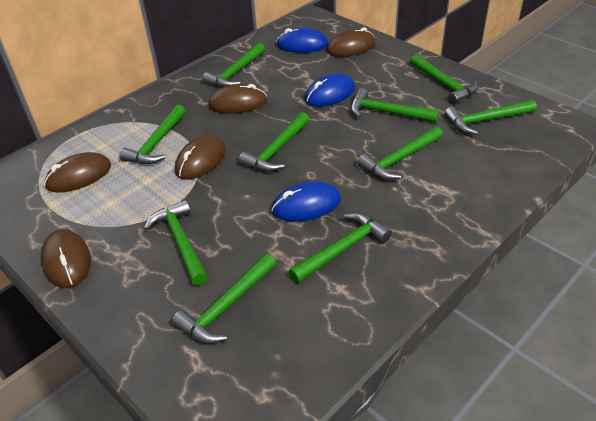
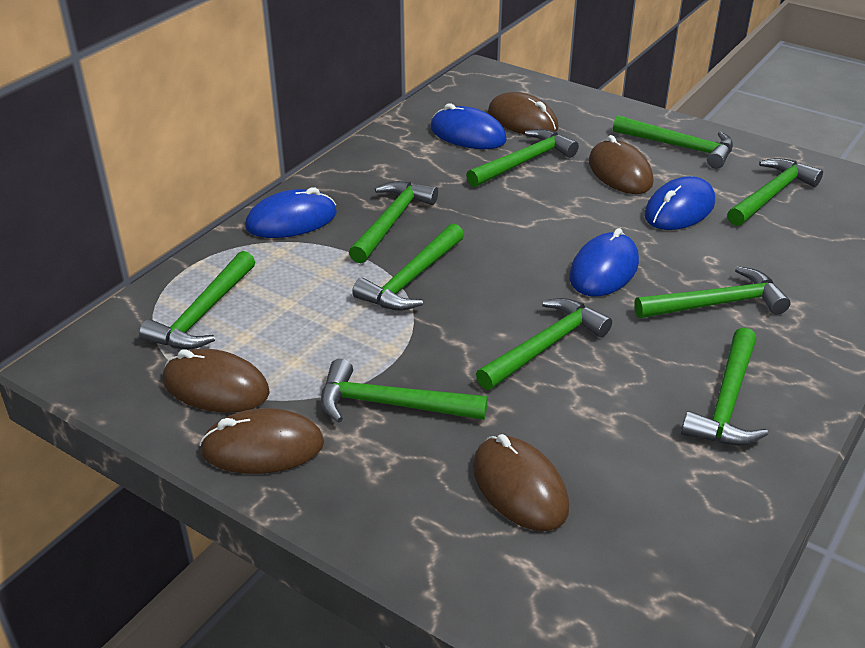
blue mouse: 3 -> 4

